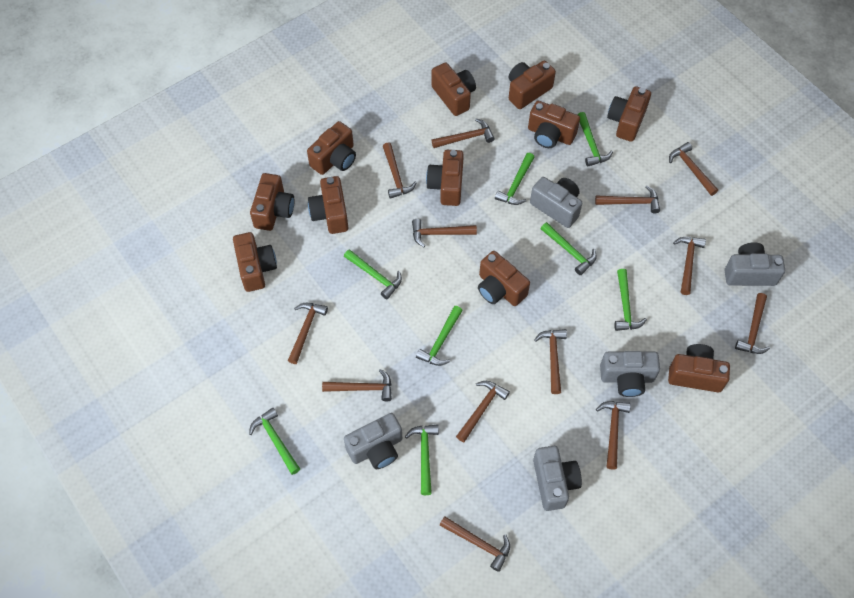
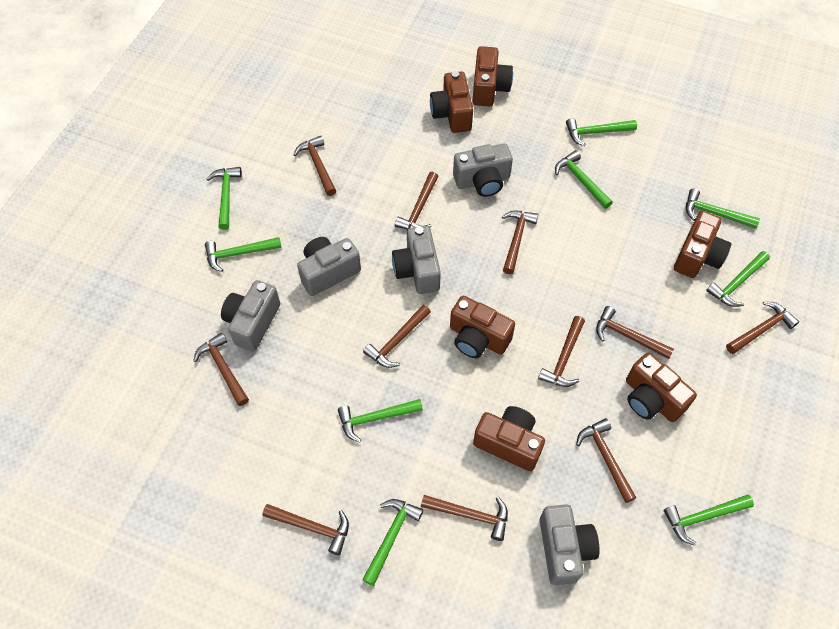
brown camera: 11 -> 6
brown hammer: 13 -> 11
green hammer: 8 -> 9

